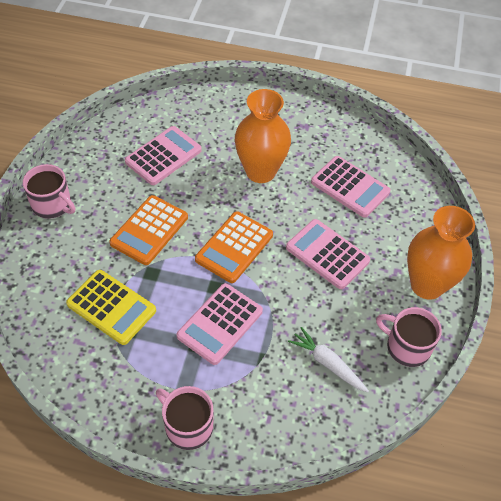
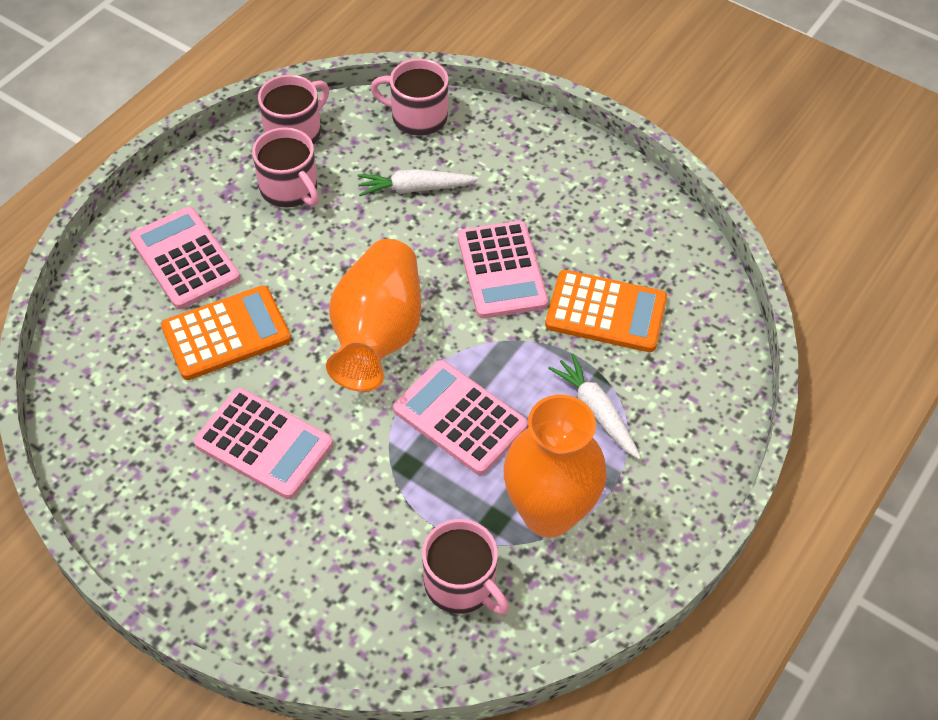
pink mug: 3 -> 4
white carrot: 1 -> 2
yellow calculator: 1 -> 0

